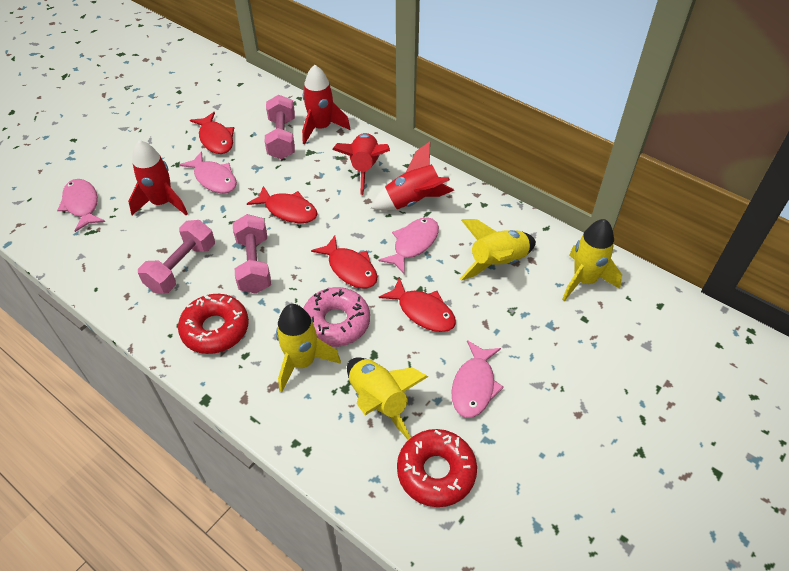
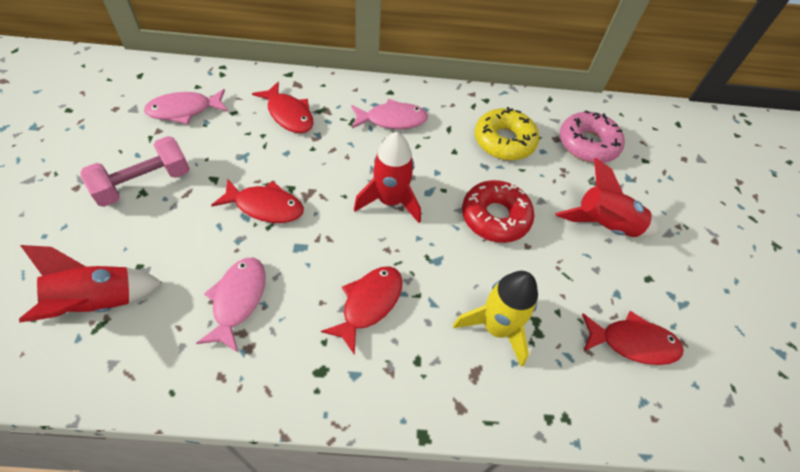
pink dumbbell: 3 -> 1
pink fish: 4 -> 3
red donut: 2 -> 1
red rocket: 4 -> 3
yellow donut: 0 -> 1
yellow rocket: 4 -> 1

